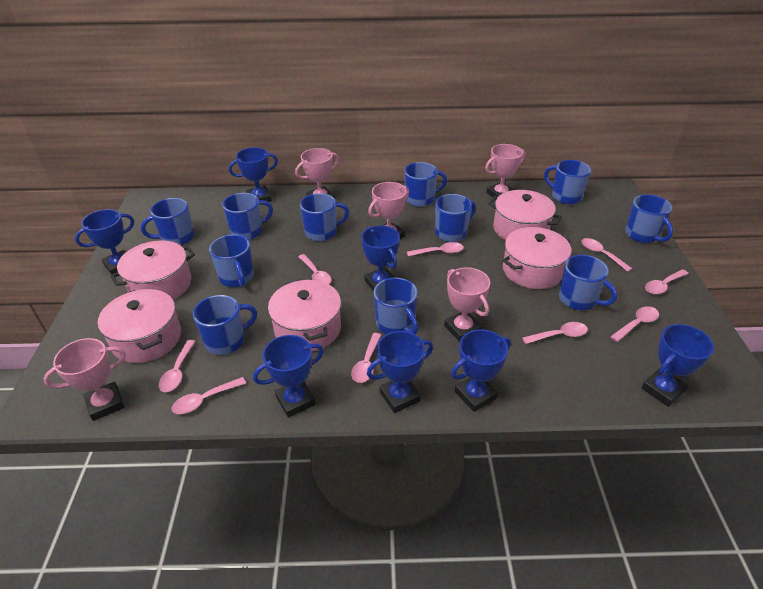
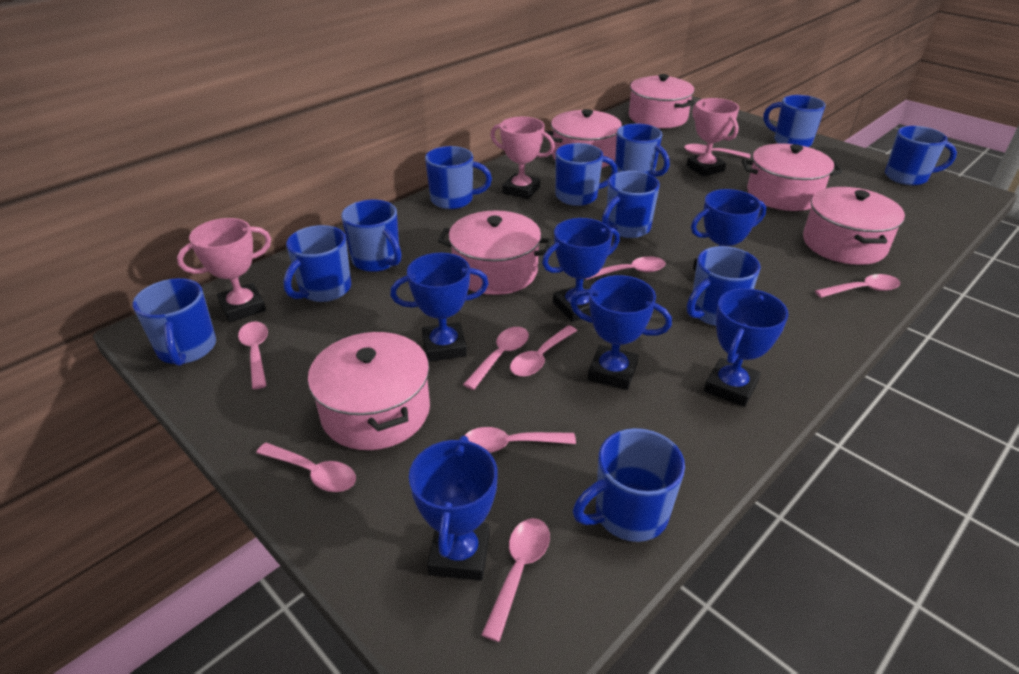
blue trophy: 7 -> 6
pink pot: 5 -> 6
pink trophy: 5 -> 3

